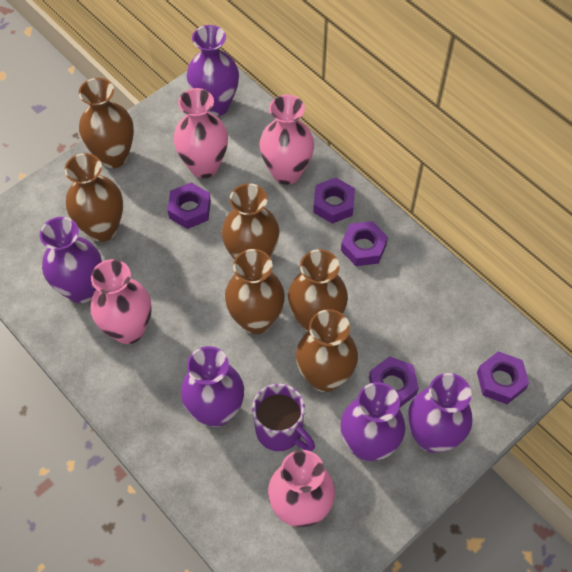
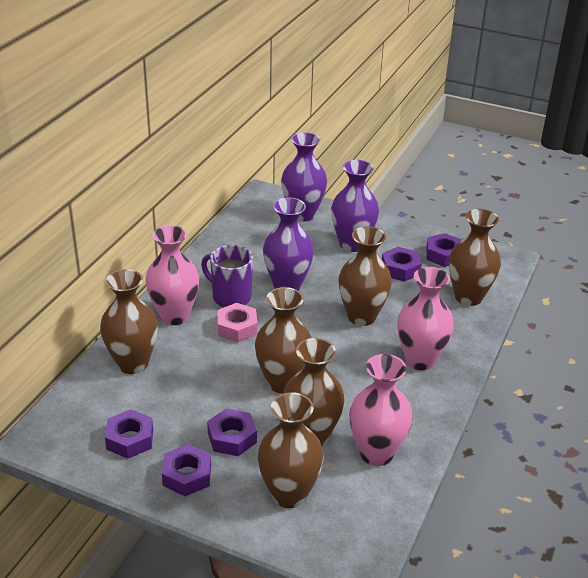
pink nut: 0 -> 1
pink vase: 4 -> 3
purple vase: 5 -> 3

